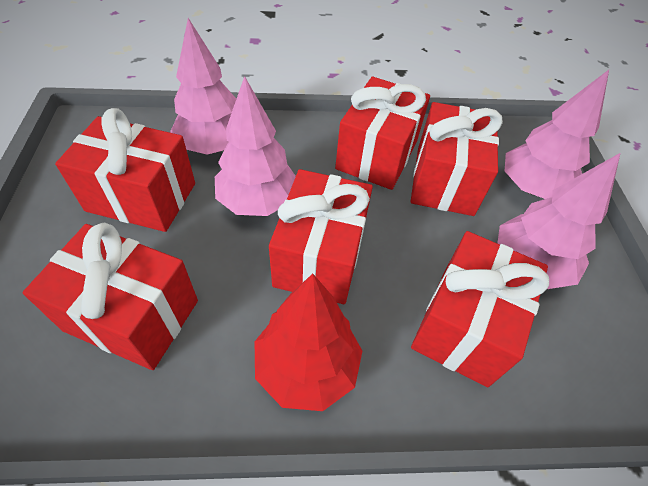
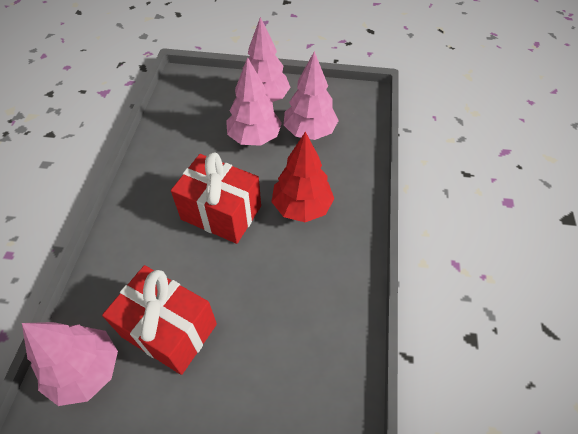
red gift: 6 -> 2

